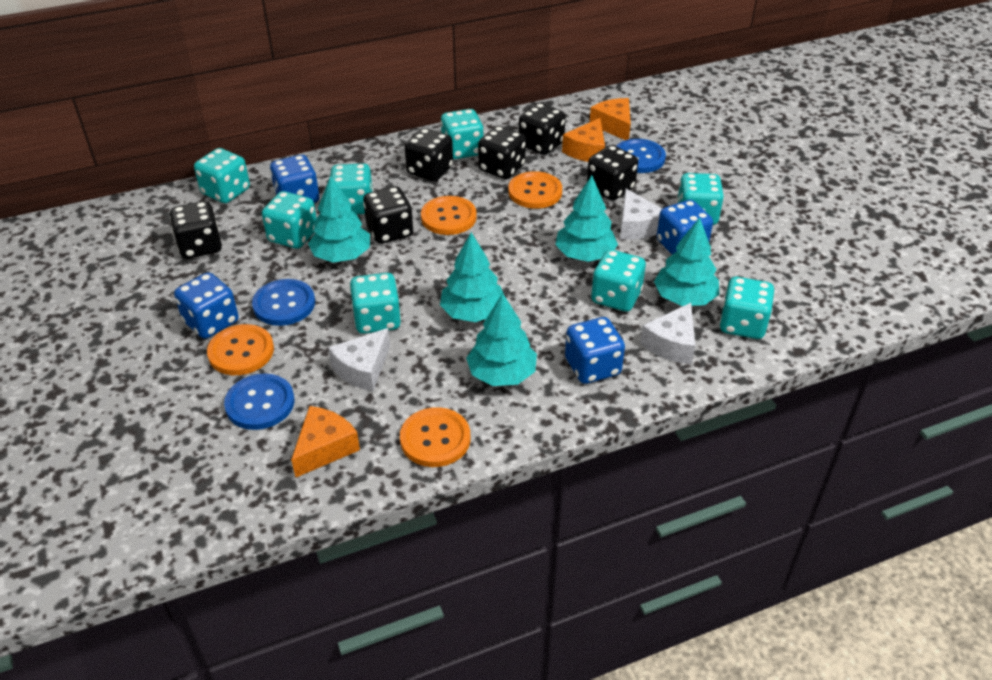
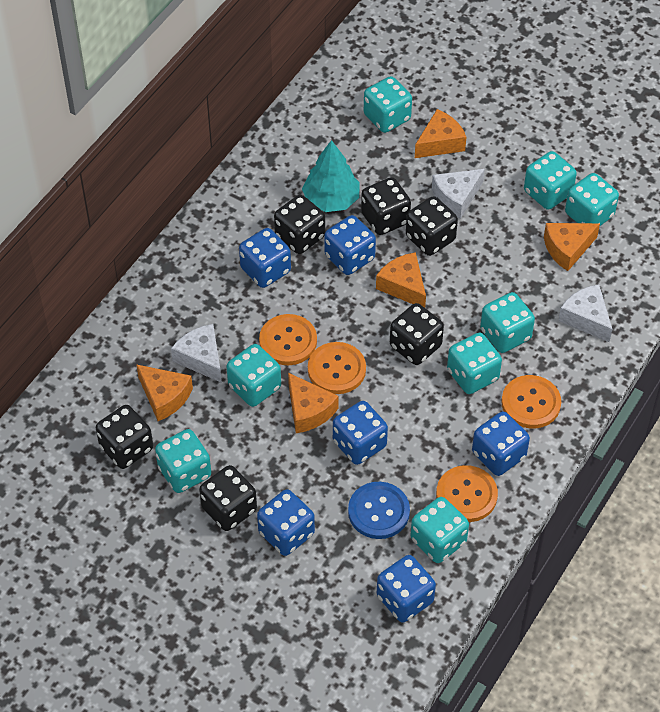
blue button: 3 -> 1
blue dice: 4 -> 6
orange cheese: 3 -> 5
turquoise tree: 5 -> 1

